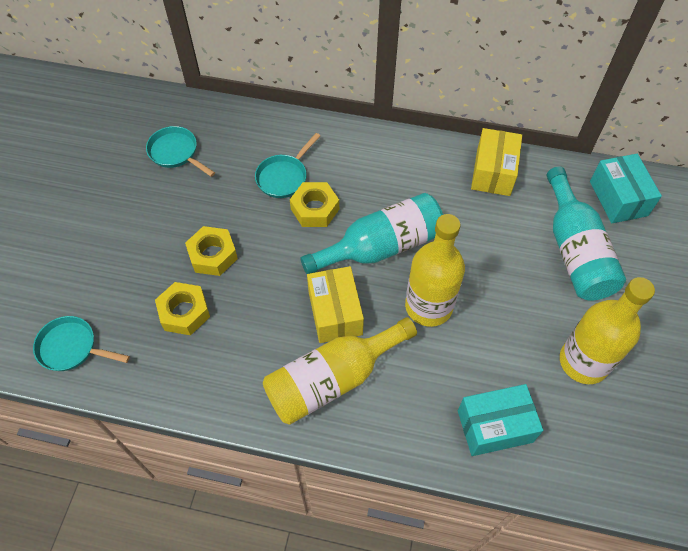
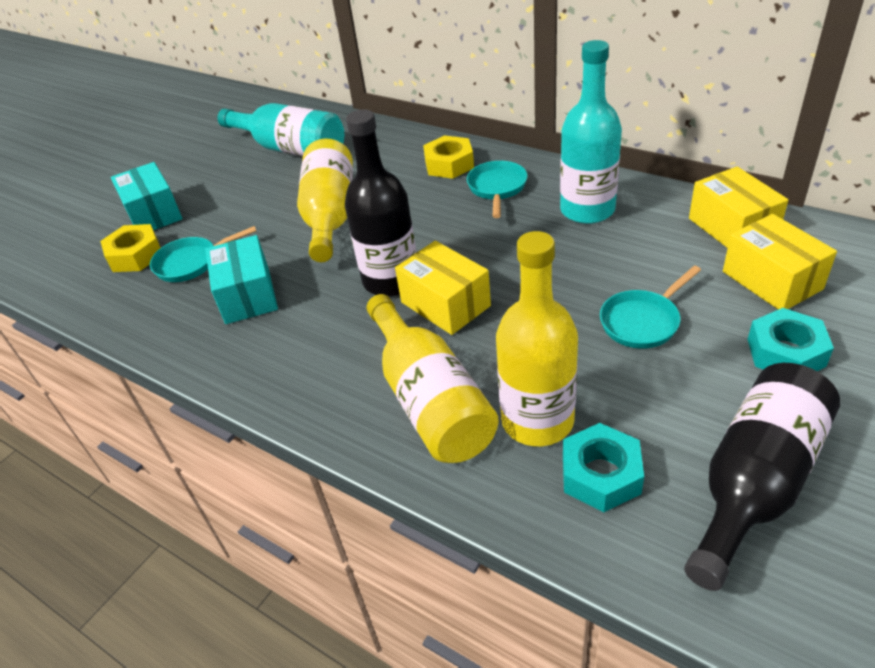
black bottle: 0 -> 2
turquoise nut: 0 -> 2
yellow box: 2 -> 3
yellow nut: 3 -> 2

